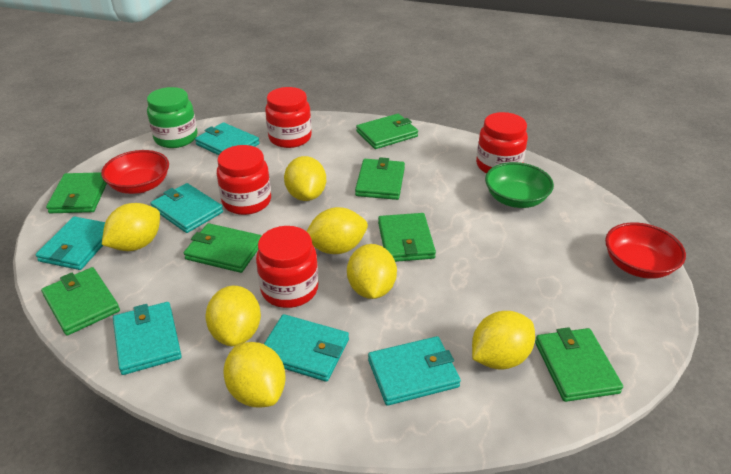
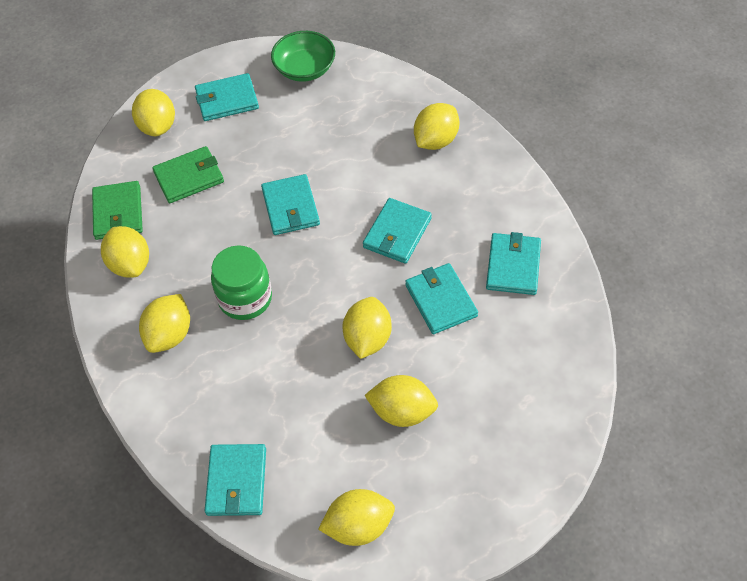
green wallet: 7 -> 2
red bowl: 2 -> 0
red jar: 4 -> 0

